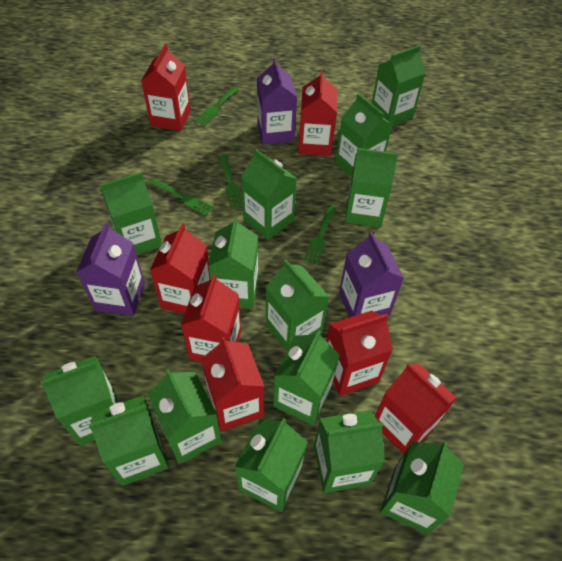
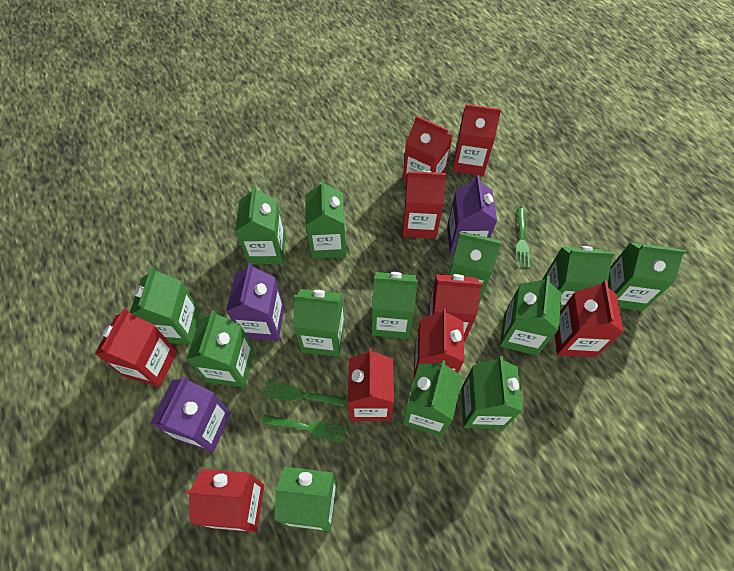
green carton: 14 -> 13
green fork: 4 -> 3
red carton: 7 -> 9

